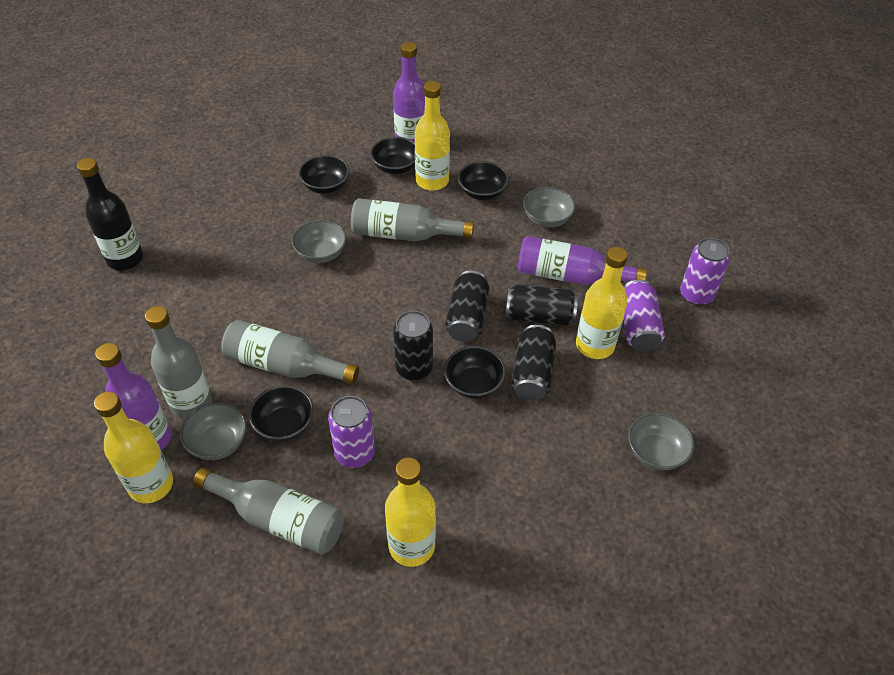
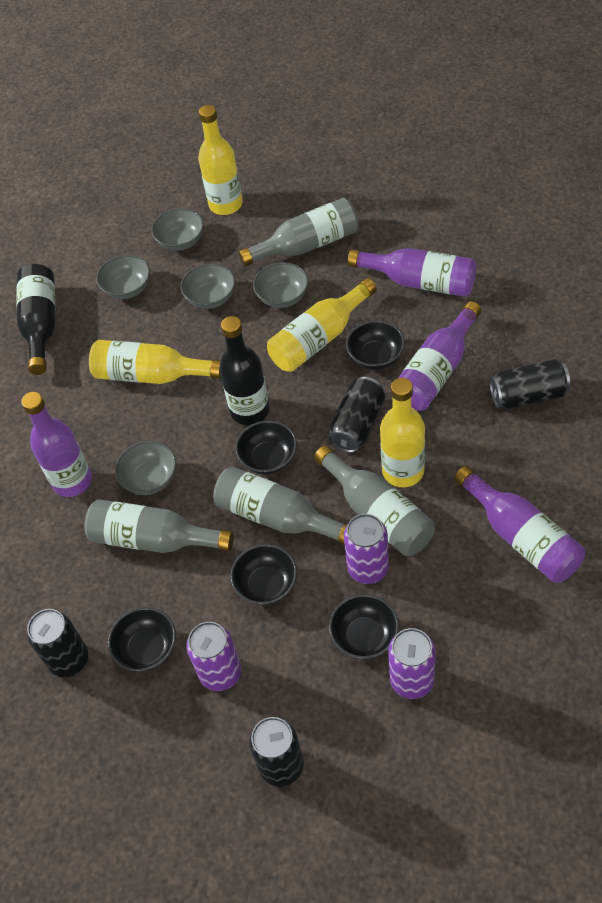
black bottle: 1 -> 2
grey bowl: 4 -> 5
purple bottle: 3 -> 4

